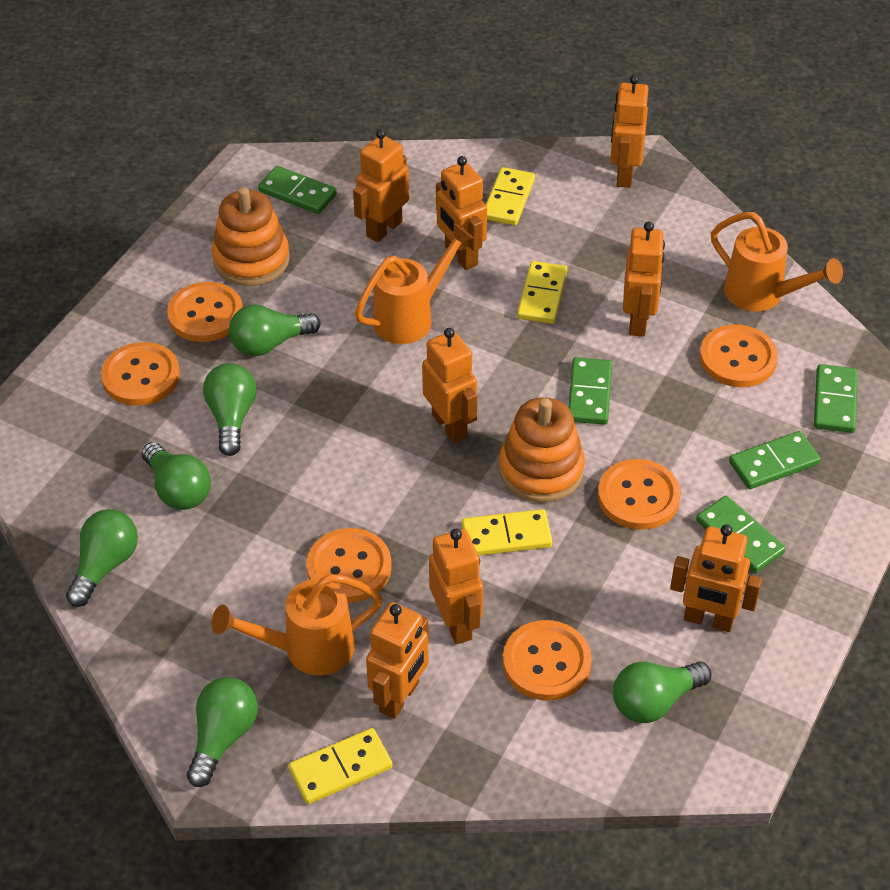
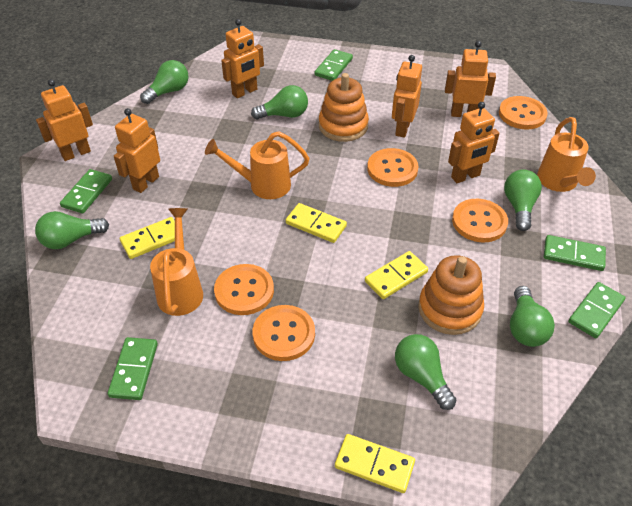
orange button: 6 -> 5
orange robot: 8 -> 6

